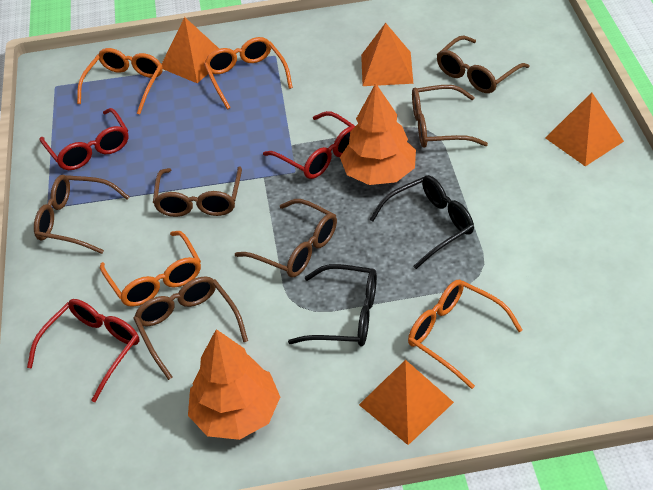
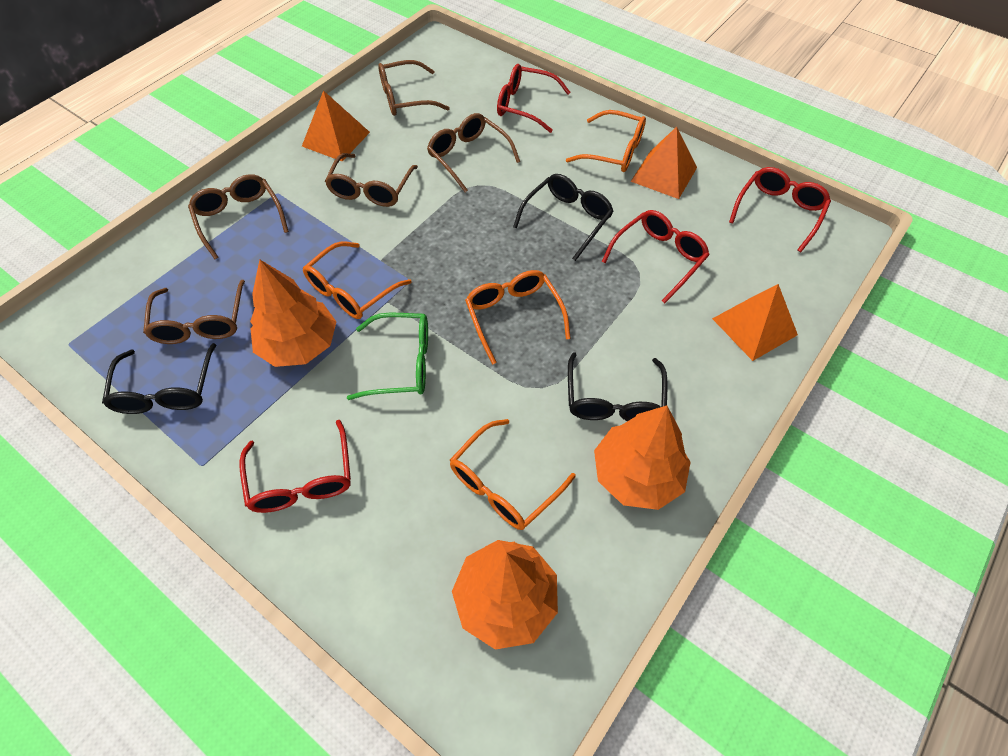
black glasses: 2 -> 3
brown glasses: 6 -> 5
green glasses: 0 -> 1
orange pyramid: 4 -> 3
orange tree: 2 -> 3
red glasses: 3 -> 4

